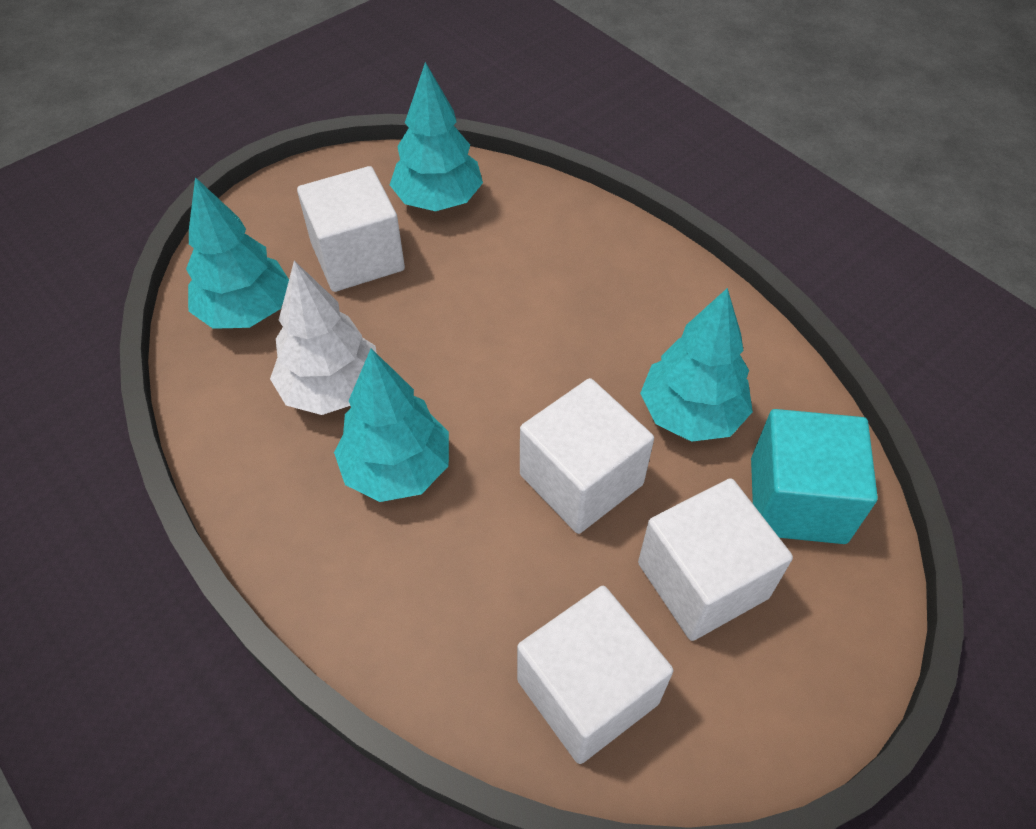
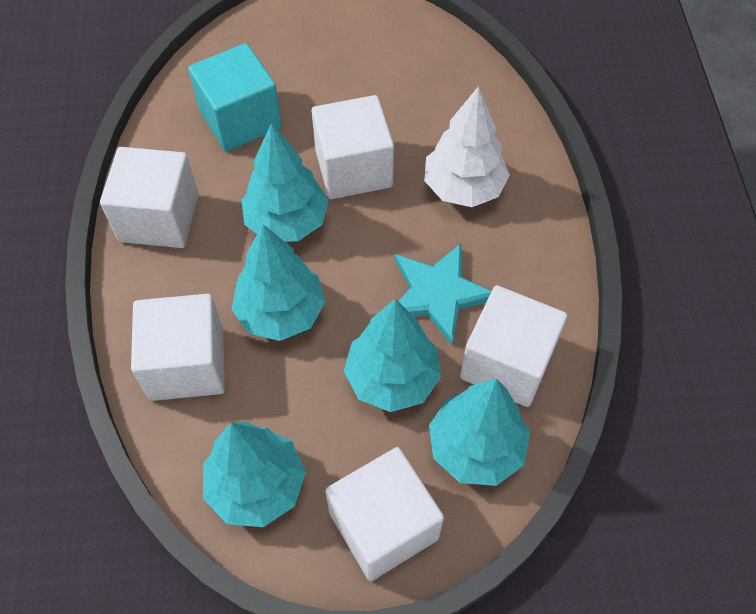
turquoise star: 0 -> 1
turquoise tree: 4 -> 5
white cube: 4 -> 5

